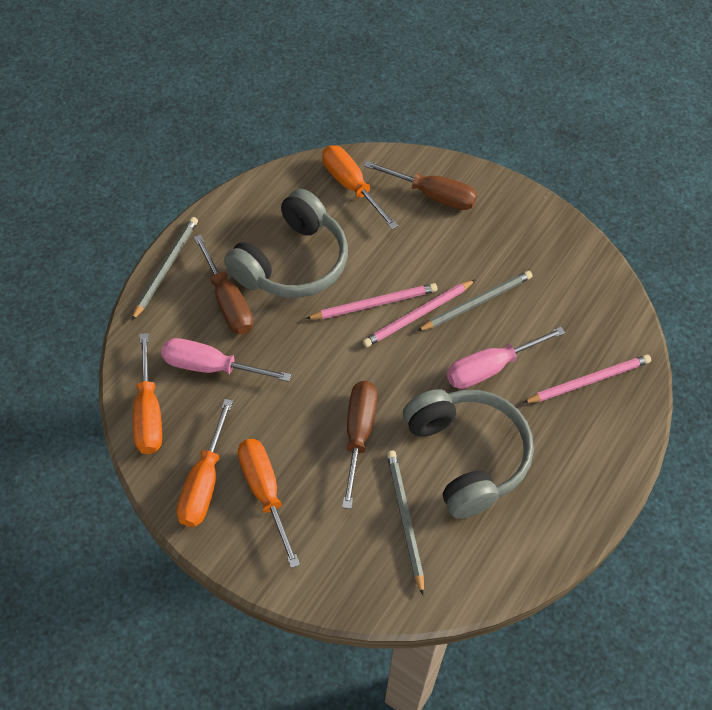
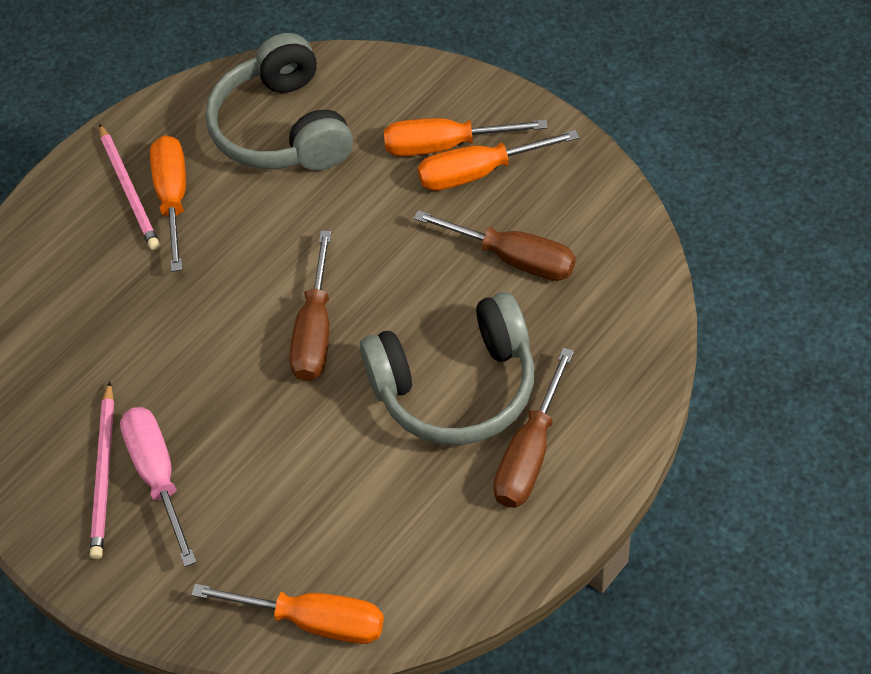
grey pencil: 3 -> 0
pink pencil: 3 -> 2
pink screwdriver: 2 -> 1

